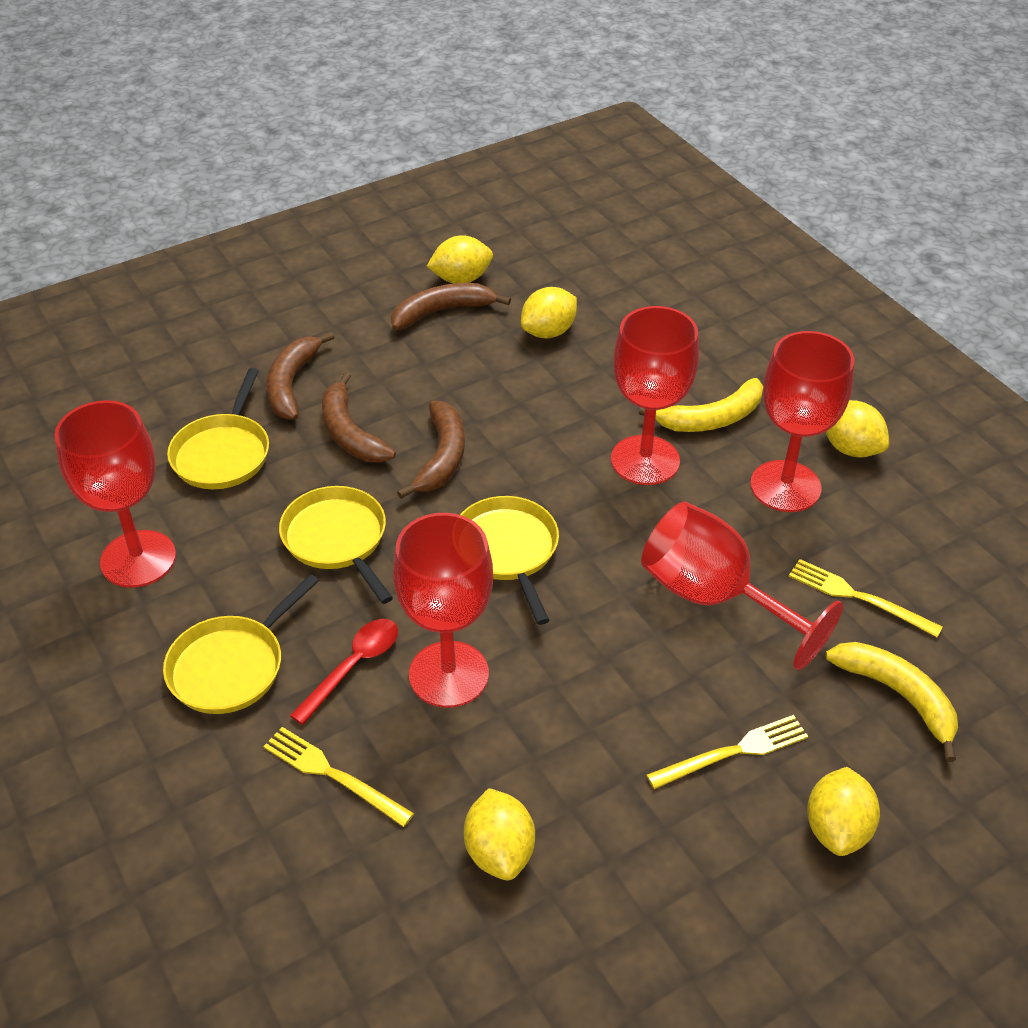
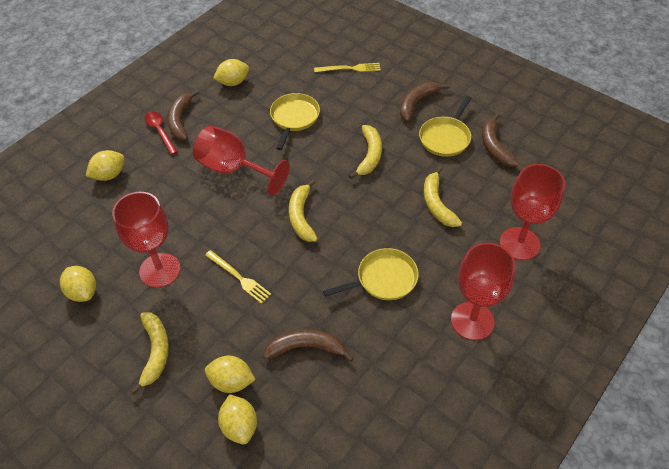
red goblet: 5 -> 4
yellow banana: 2 -> 4
yellow fork: 3 -> 2
yellow pan: 4 -> 3

